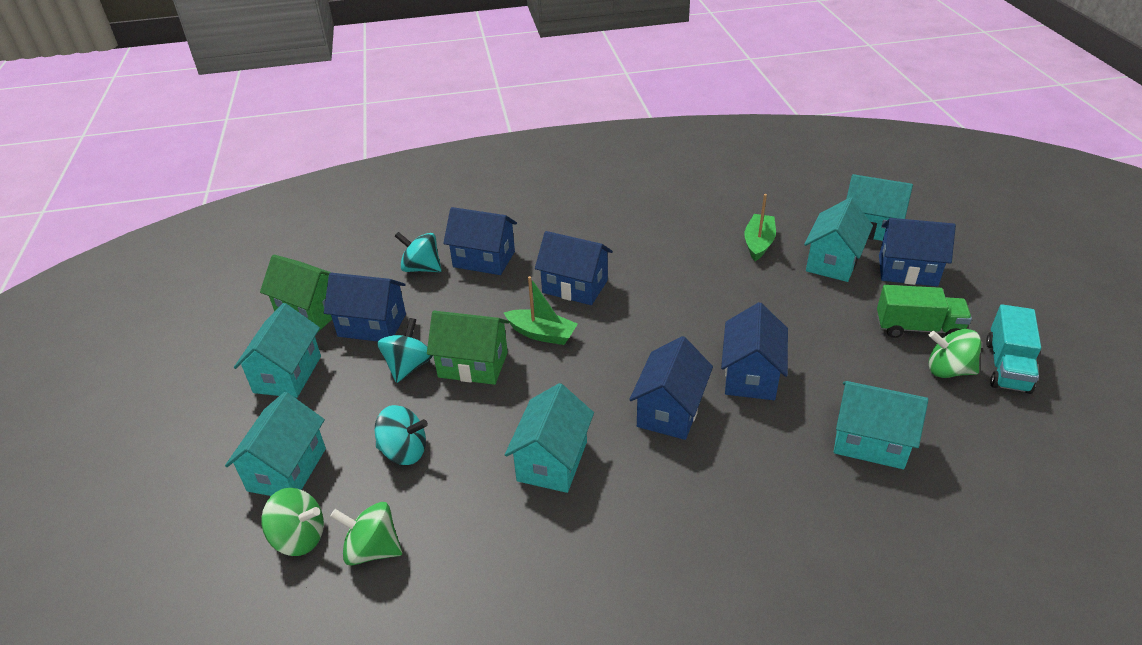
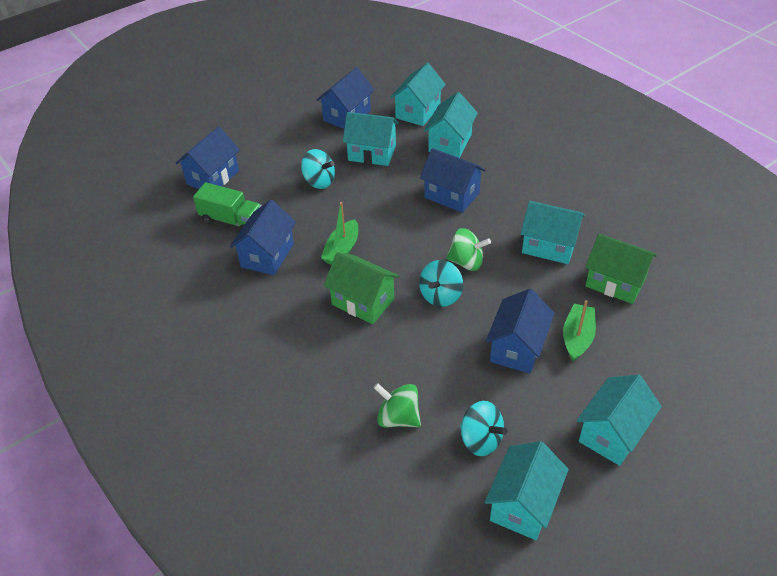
blue house: 6 -> 5
green spinning top: 3 -> 2
turquoise truck: 1 -> 0

